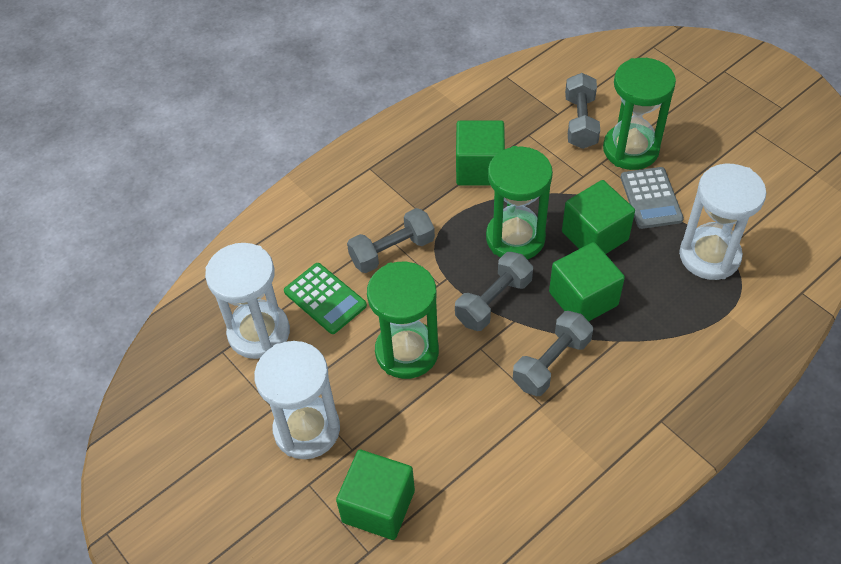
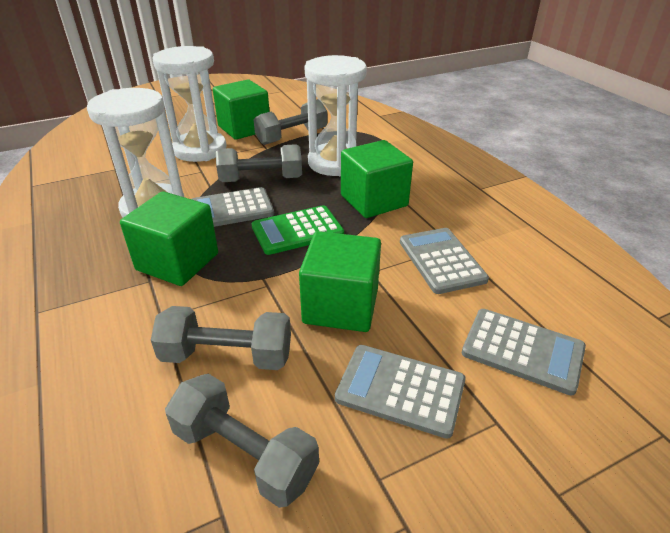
green hourglass: 3 -> 0
grey calculator: 1 -> 4

